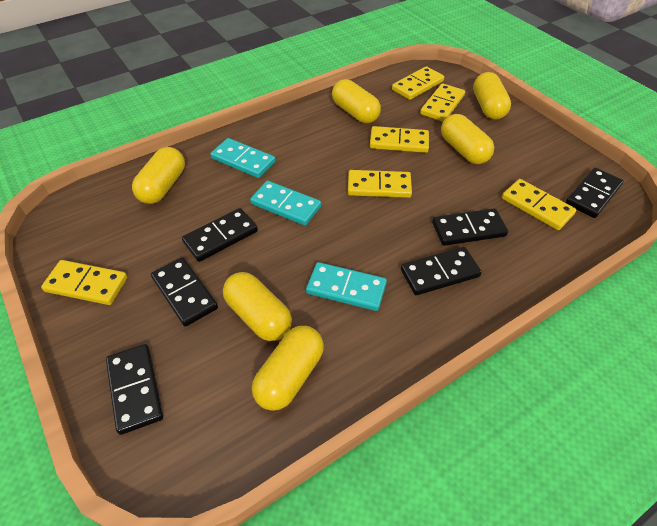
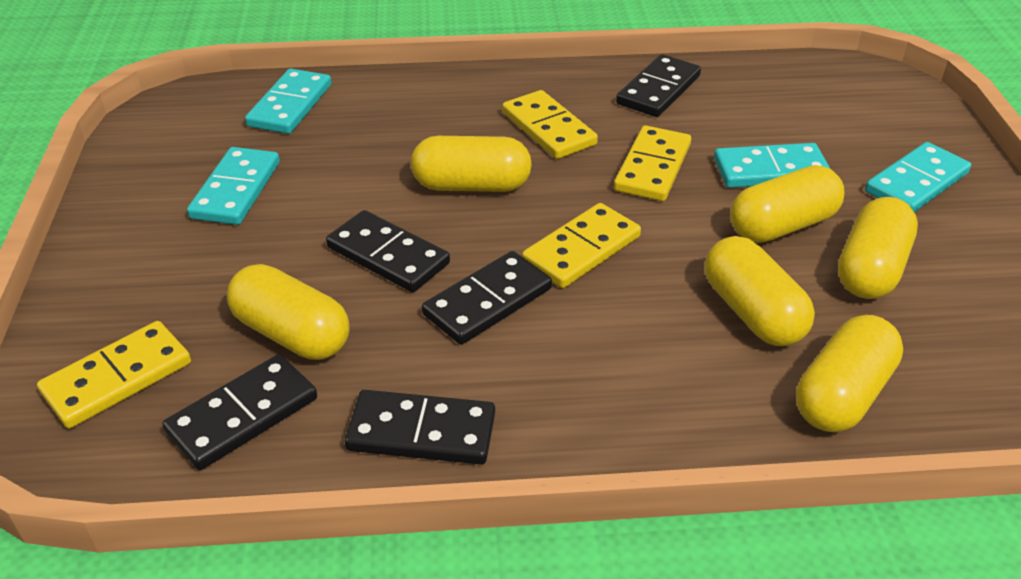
black domino: 6 -> 5
turquoise domino: 3 -> 4
yellow domino: 6 -> 4

